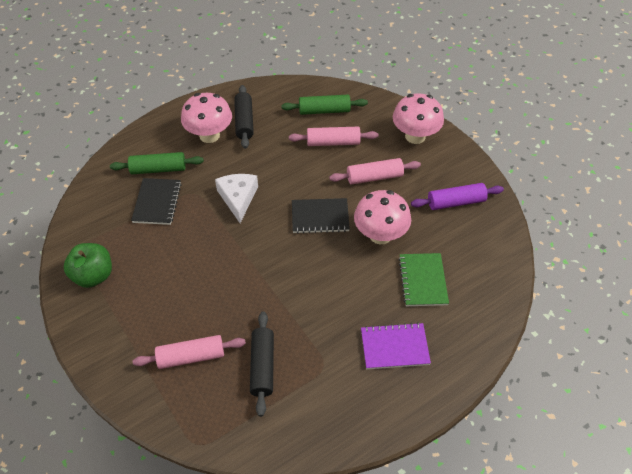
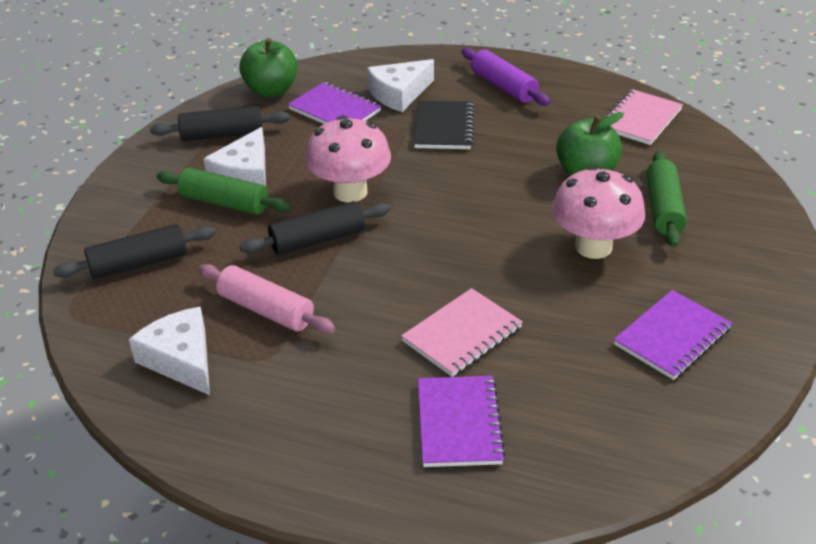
black notebook: 2 -> 1
black rolling pin: 2 -> 3
green apple: 1 -> 2
green notebook: 1 -> 0
pink mushroom: 3 -> 2
pink notebook: 0 -> 2
pink rolling pin: 3 -> 1
purple notebook: 1 -> 3
white cheese: 1 -> 3

